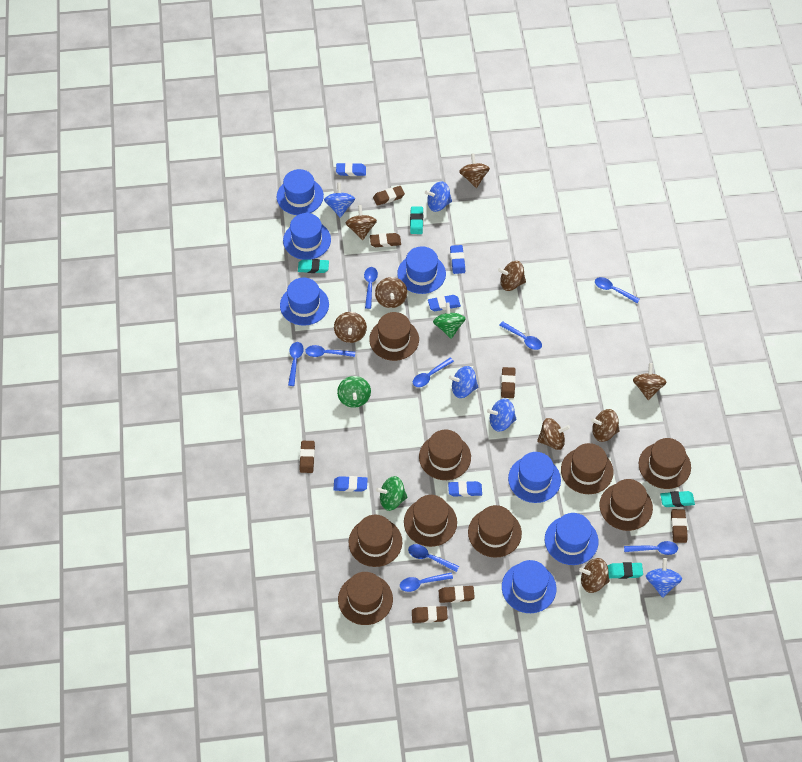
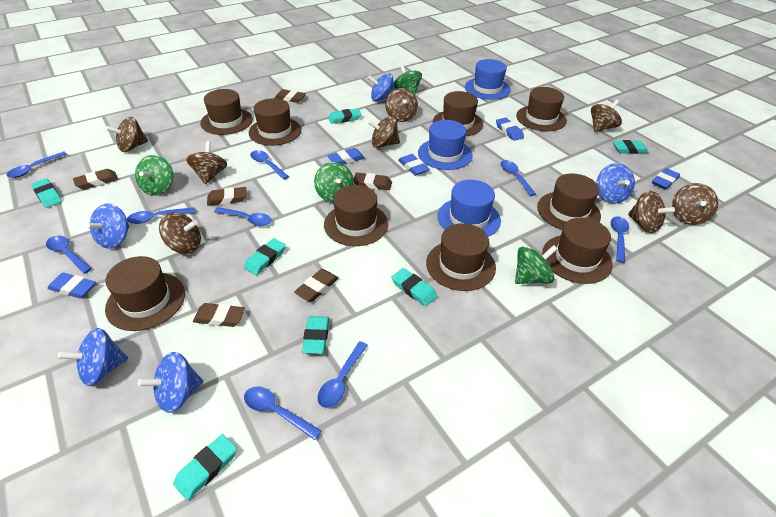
blue hat: 7 -> 3
brown eraser: 7 -> 6
brown spinning top: 9 -> 8
green spinning top: 3 -> 4
turquoise eraser: 4 -> 7

